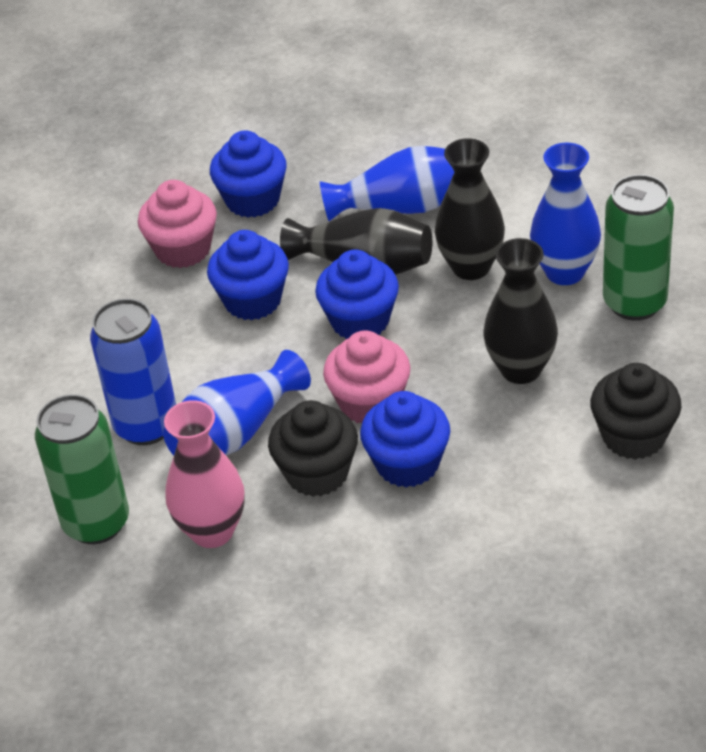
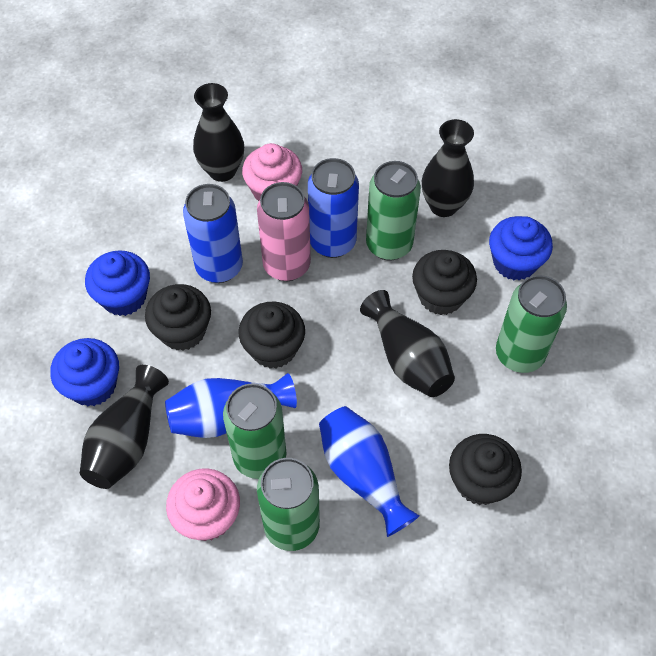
black cupcake: 2 -> 4
black vase: 3 -> 4
blue can: 1 -> 2
blue cupcake: 4 -> 3
blue vase: 3 -> 2
green can: 2 -> 4
pink can: 0 -> 1
pink vase: 1 -> 0

